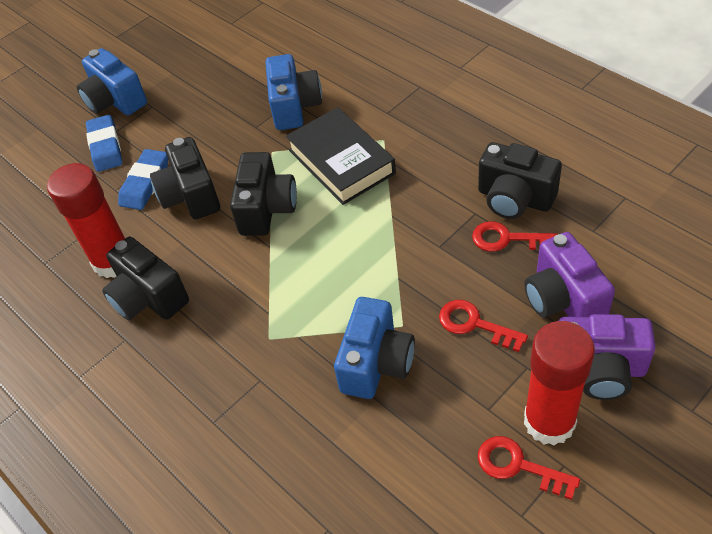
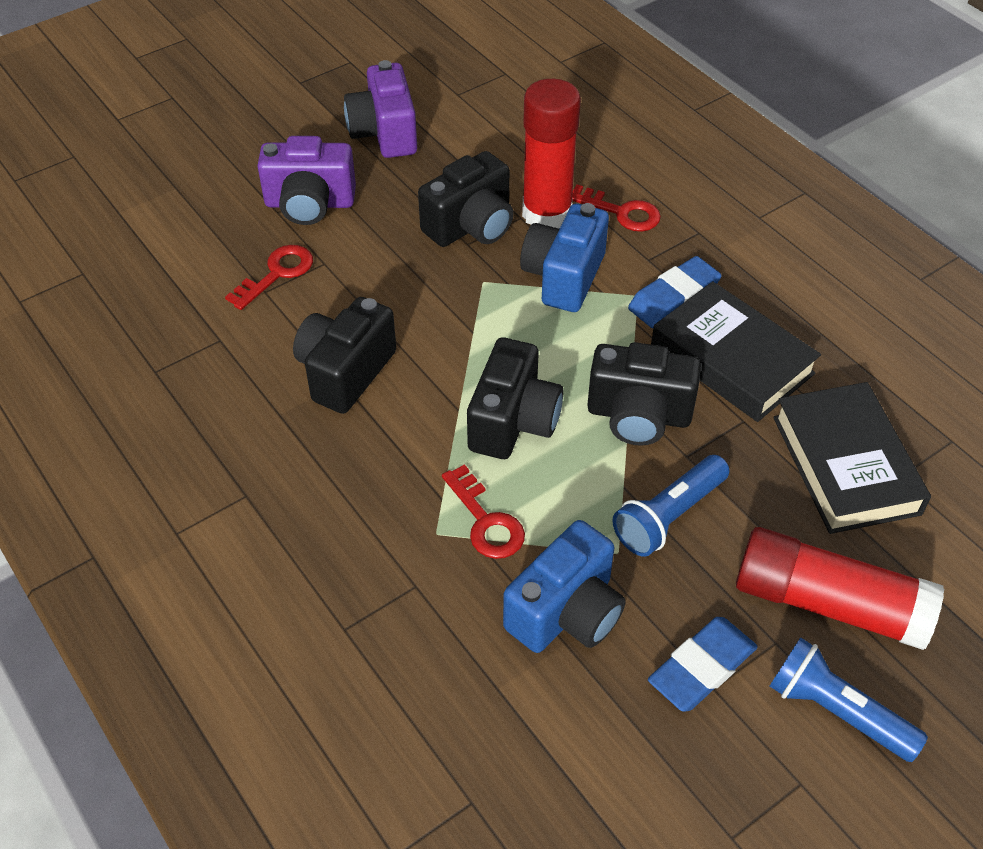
black book: 1 -> 2
blue camera: 3 -> 2
blue flashlight: 0 -> 2

